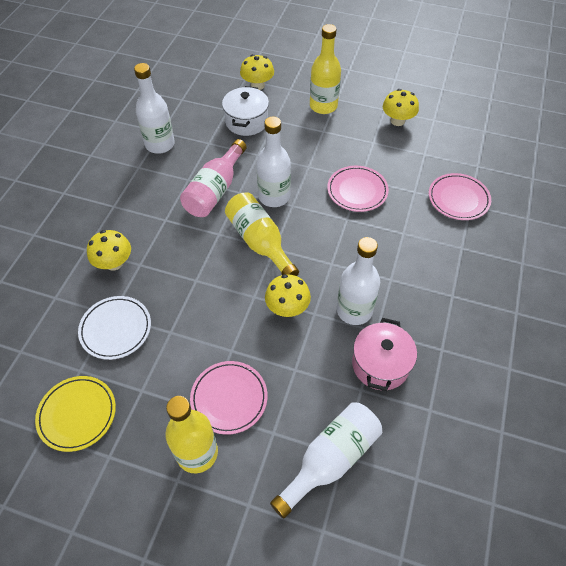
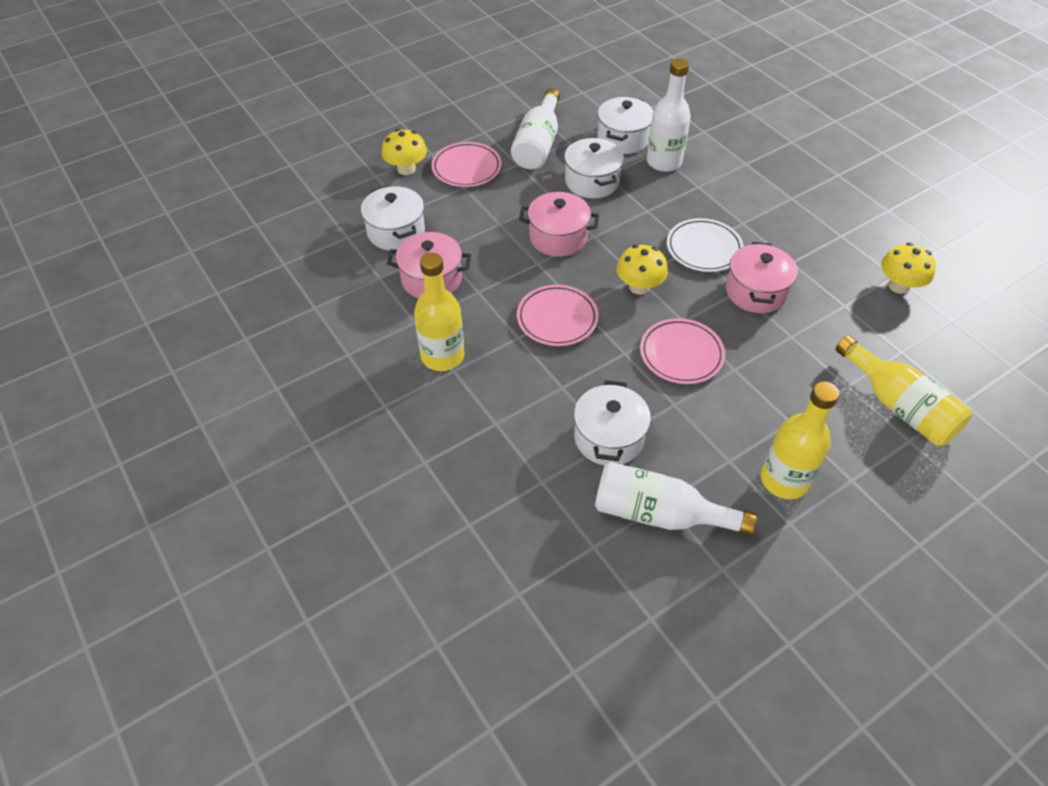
pink bottle: 1 -> 0
pink pot: 1 -> 3
white bottle: 4 -> 3
white pot: 1 -> 4
yellow mushroom: 4 -> 3
yellow plate: 1 -> 0

